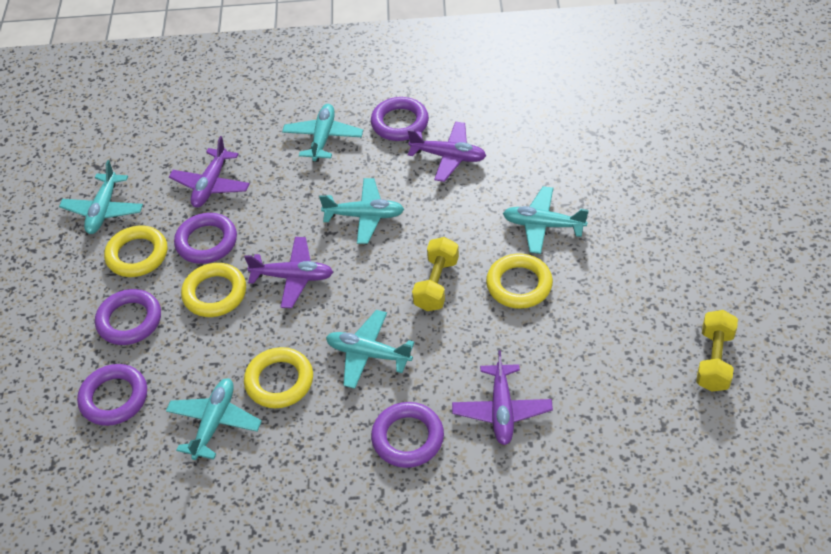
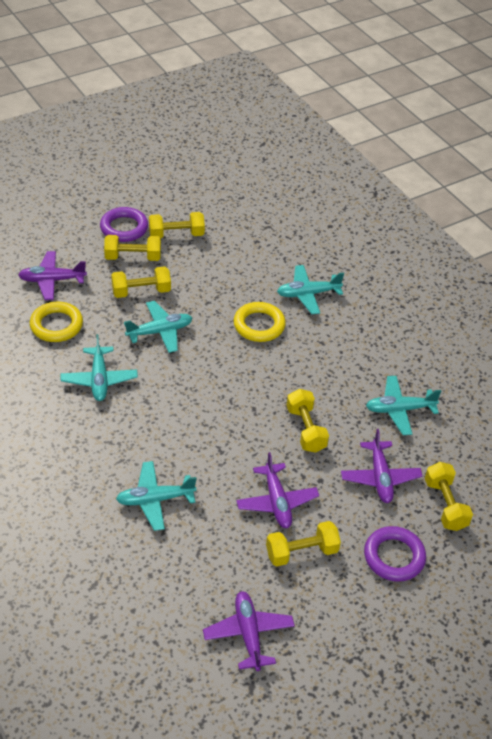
purple ring: 5 -> 2
turquoise plane: 6 -> 5
yellow dumbbell: 2 -> 6
yellow ring: 4 -> 2

